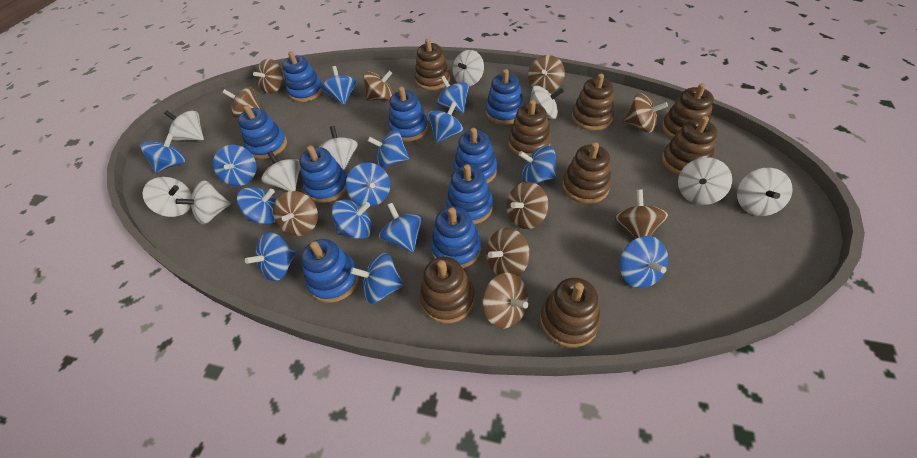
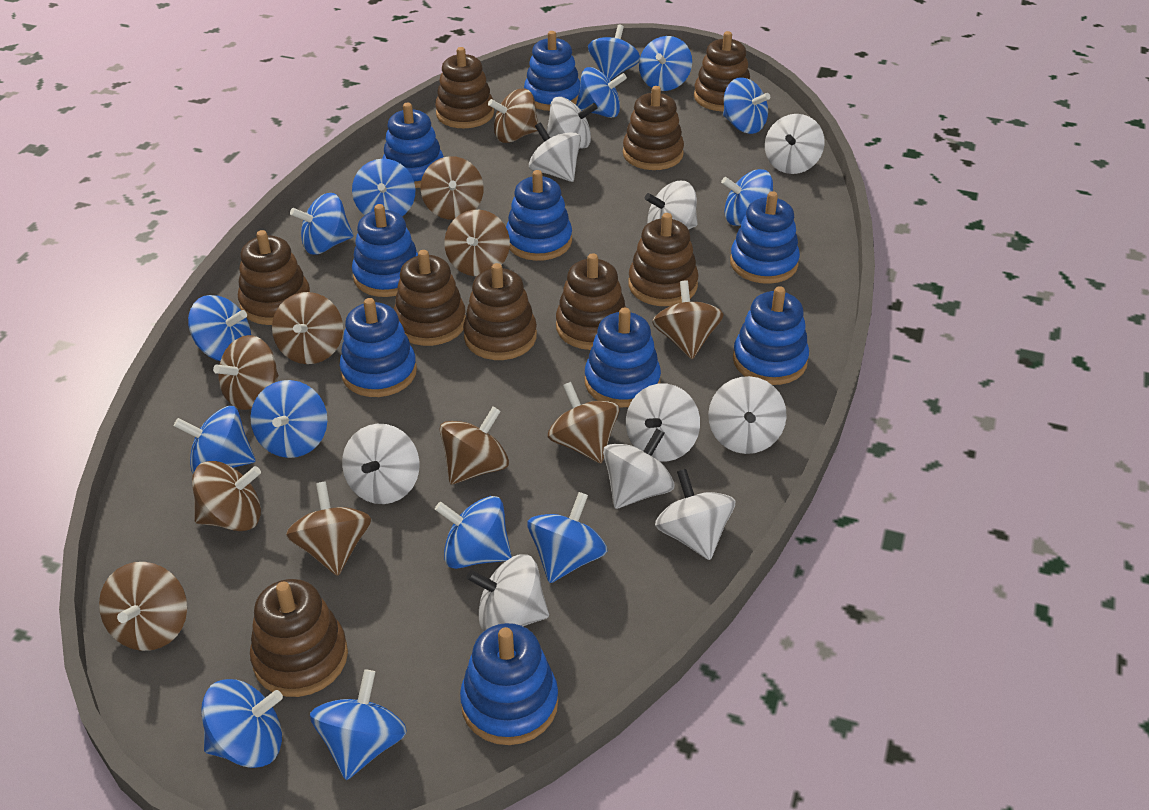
brown spinning top: 10 -> 11
brown stacking toy: 8 -> 9
white spinning top: 9 -> 10

